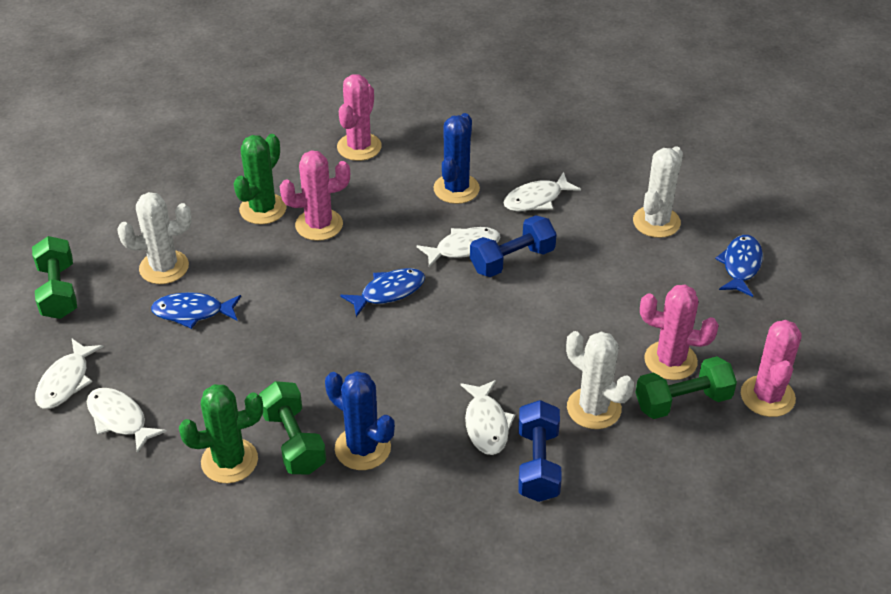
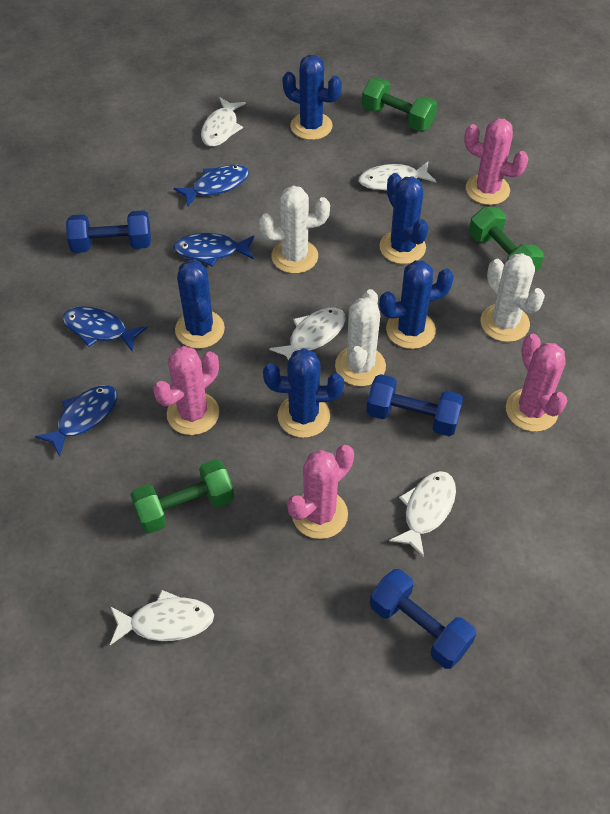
blue cactus: 2 -> 5
blue dumbbell: 2 -> 3
blue fish: 3 -> 4
green cactus: 2 -> 0

